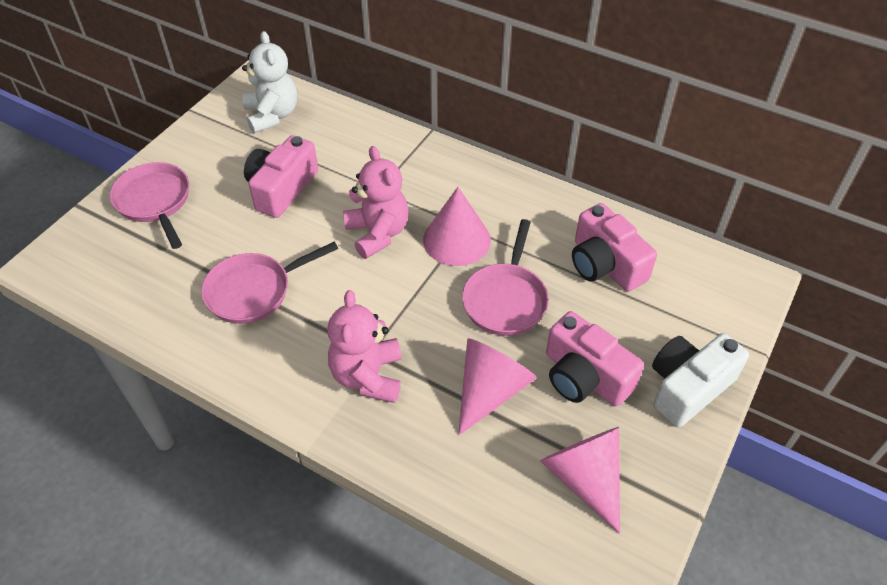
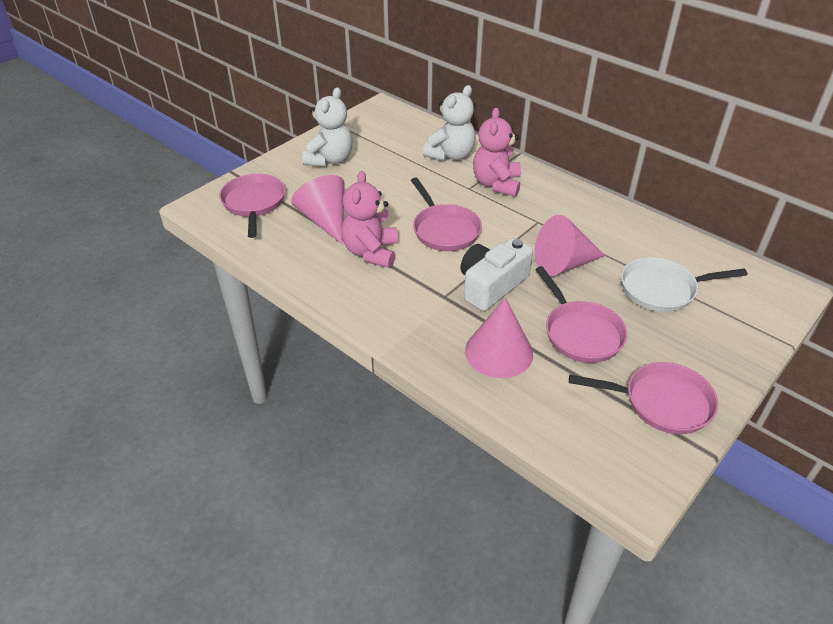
pink camera: 3 -> 0
pink pan: 3 -> 4
white pan: 0 -> 1
white teddy bear: 1 -> 2

